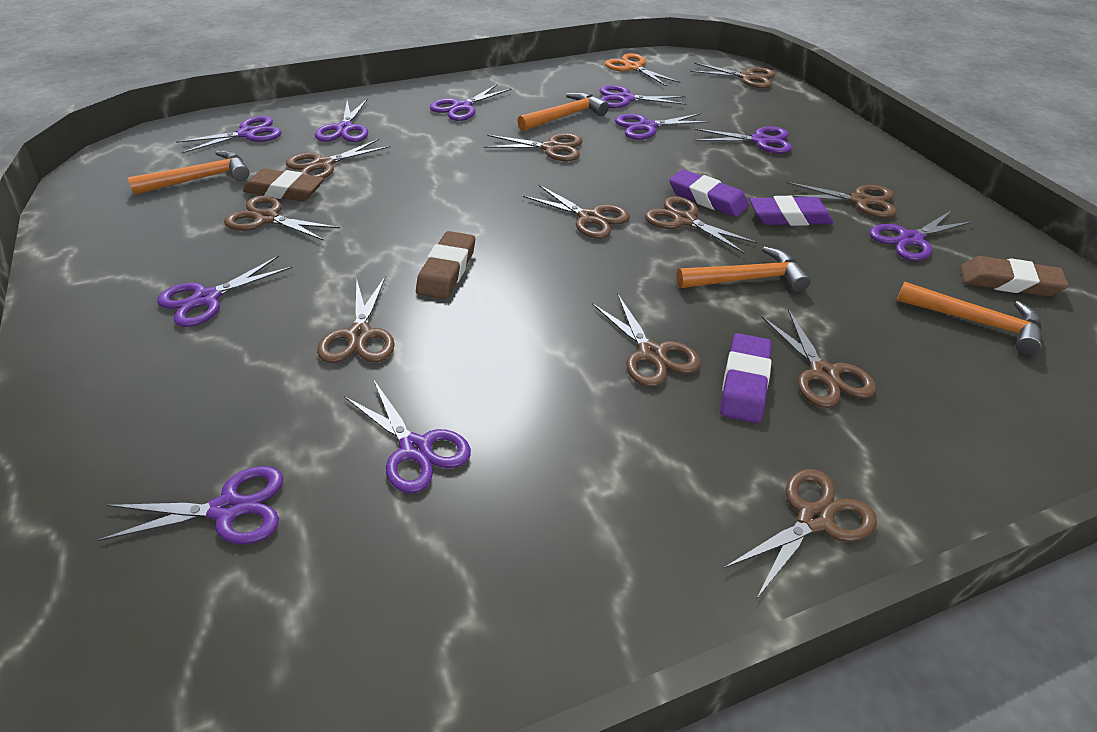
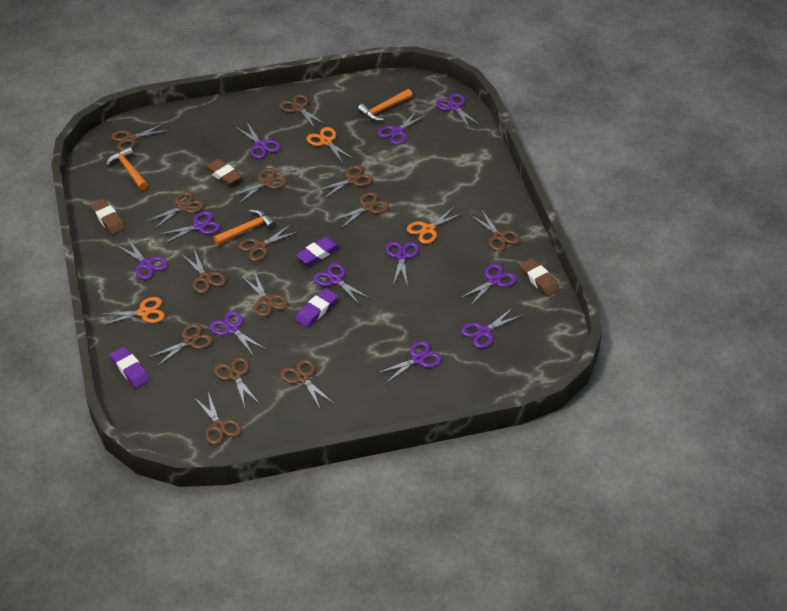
brown scissors: 11 -> 14
orange hammer: 4 -> 3
orange scissors: 1 -> 3
purple scissors: 10 -> 11

